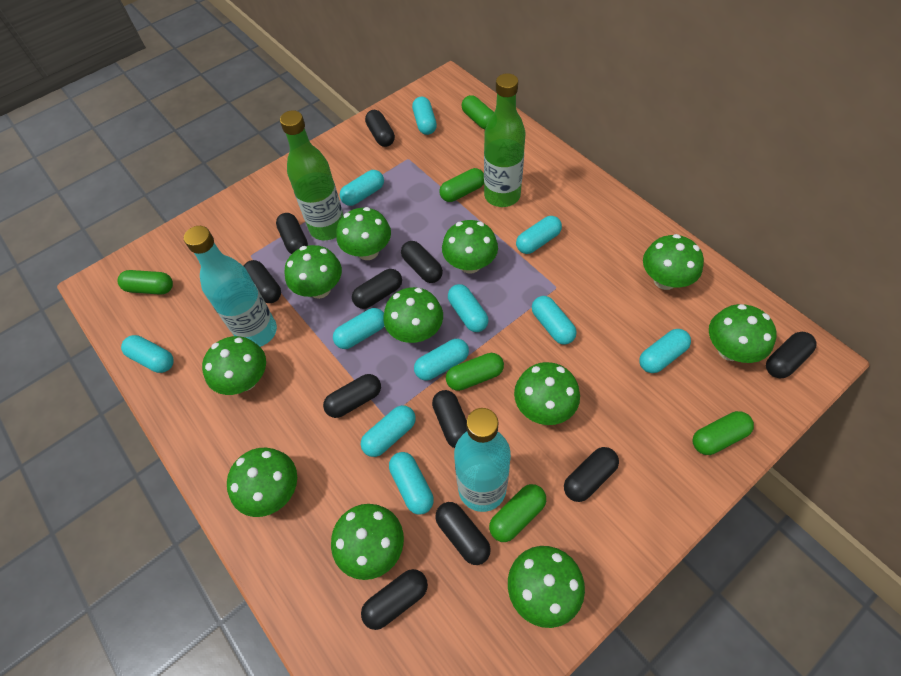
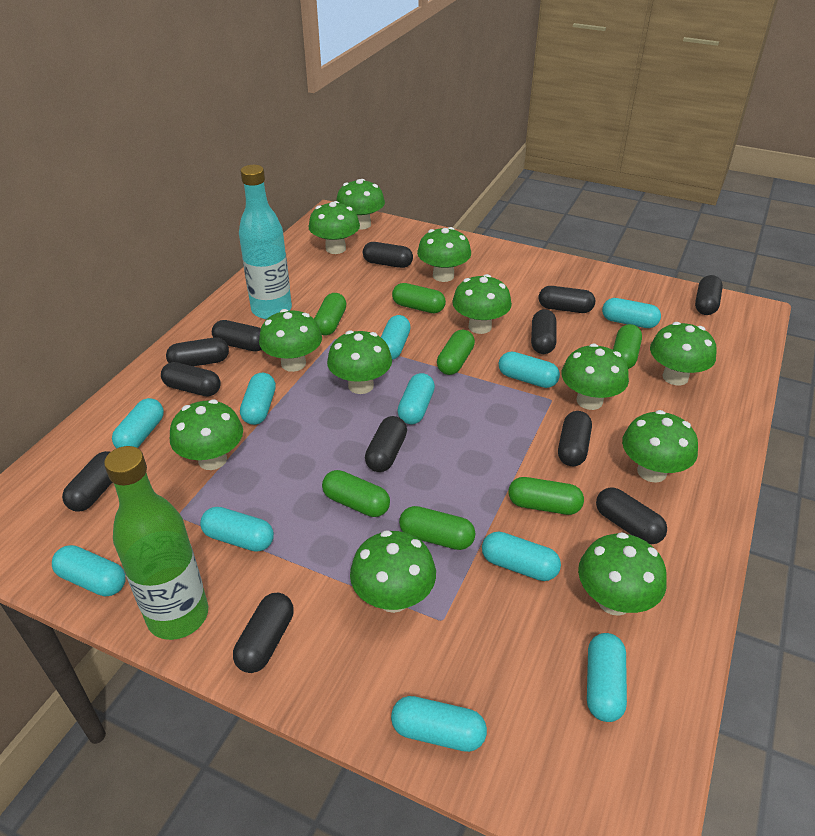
black capsule: 11 -> 12
green bottle: 2 -> 1
green capsule: 6 -> 7
green mushroom: 11 -> 12
turquoise bottle: 2 -> 1

